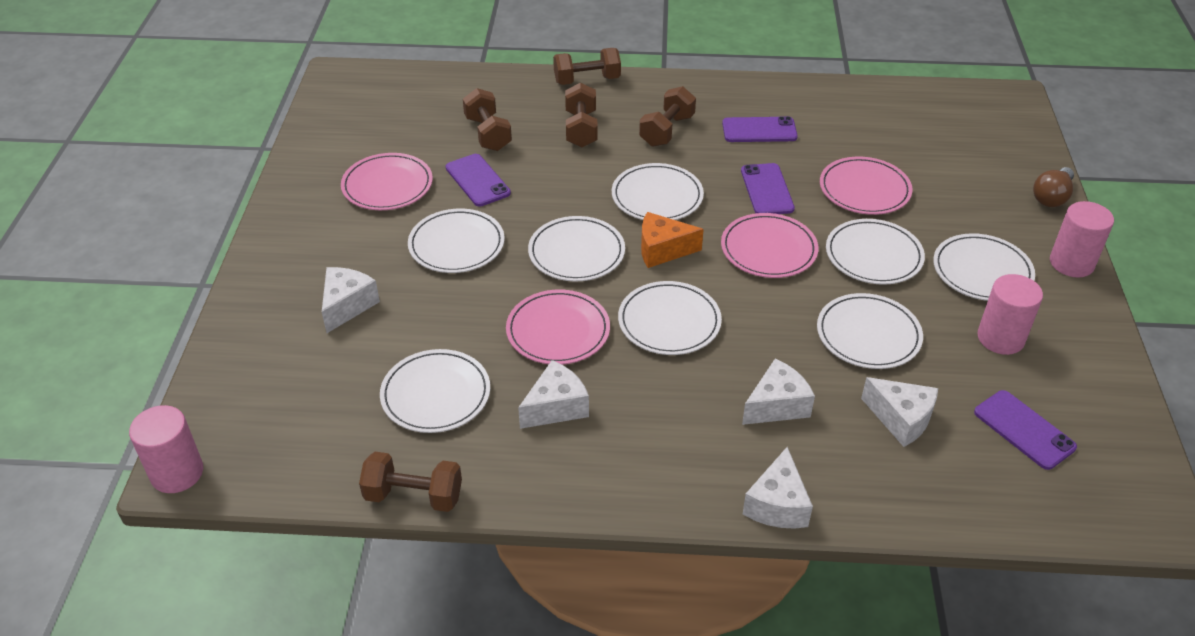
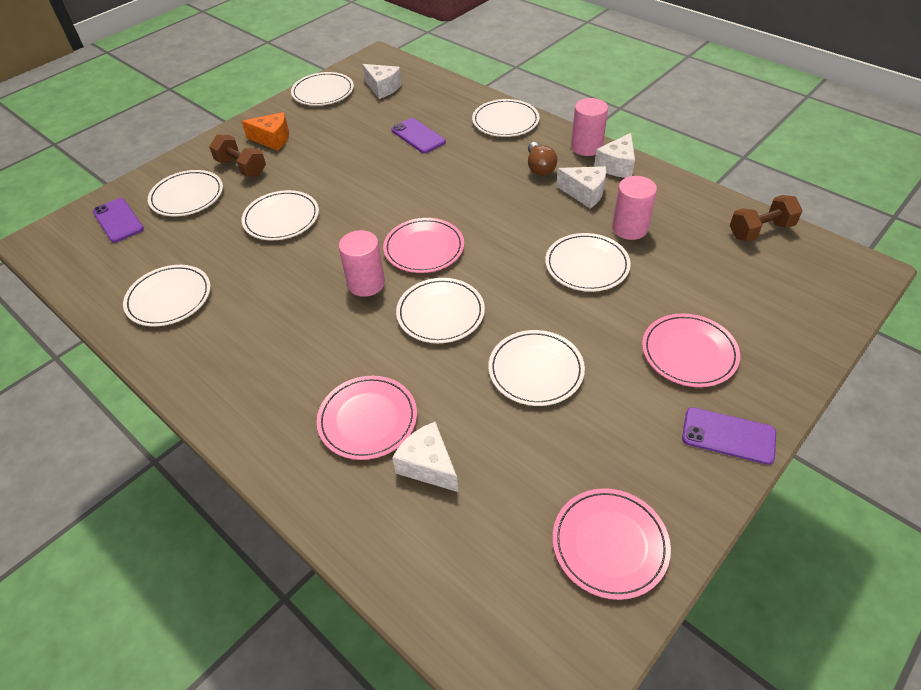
brown dumbbell: 5 -> 2
purple phone: 4 -> 3
white cheese: 5 -> 4

